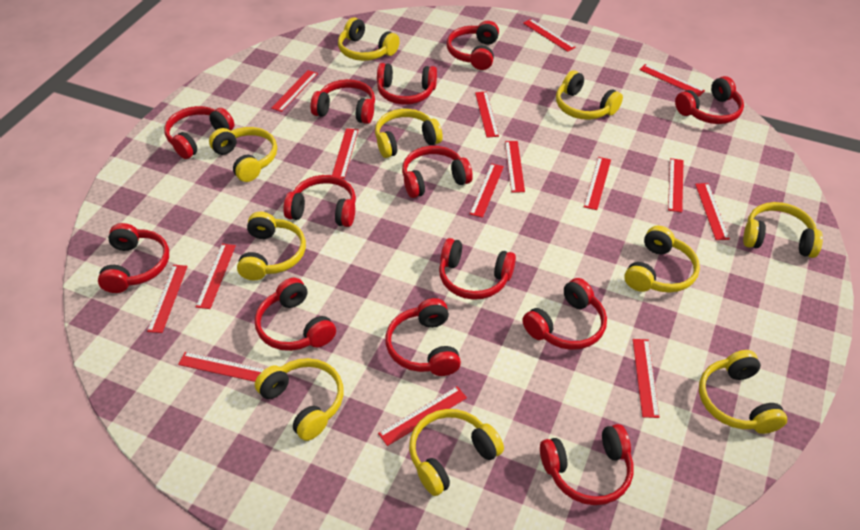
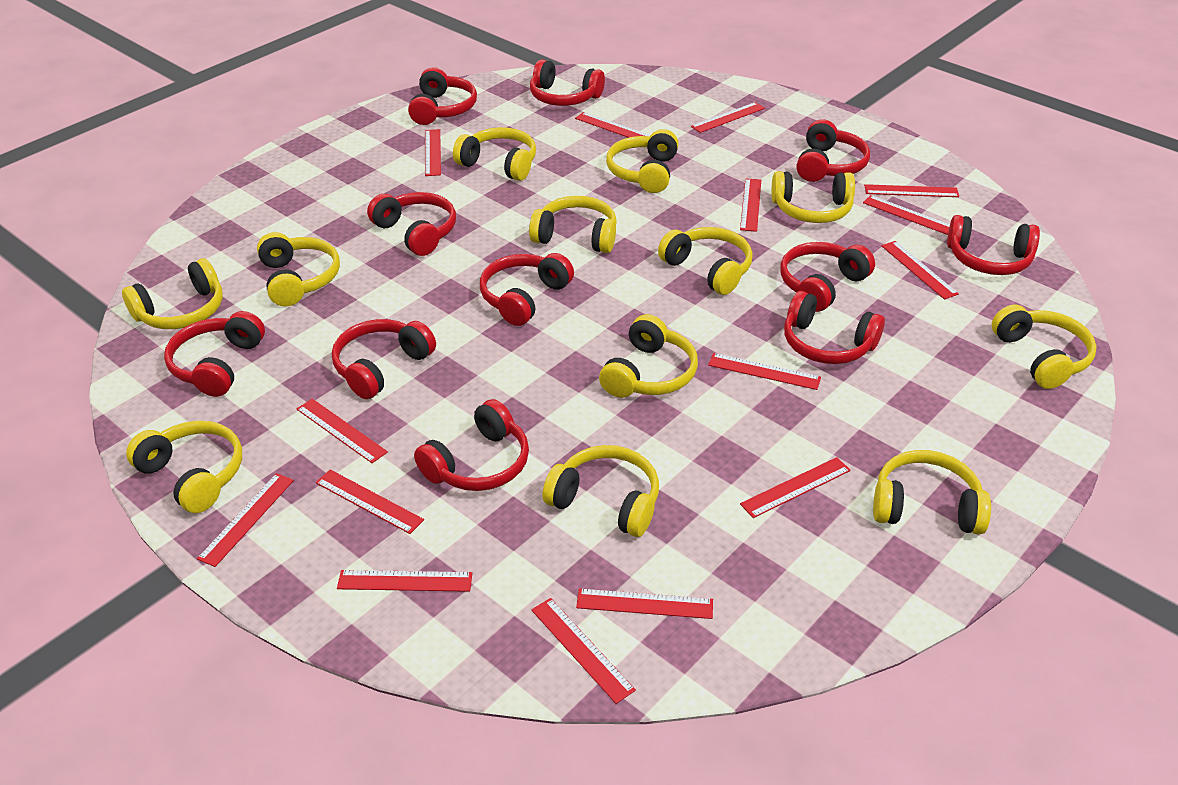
red headphones: 13 -> 11
yellow headphones: 10 -> 12

